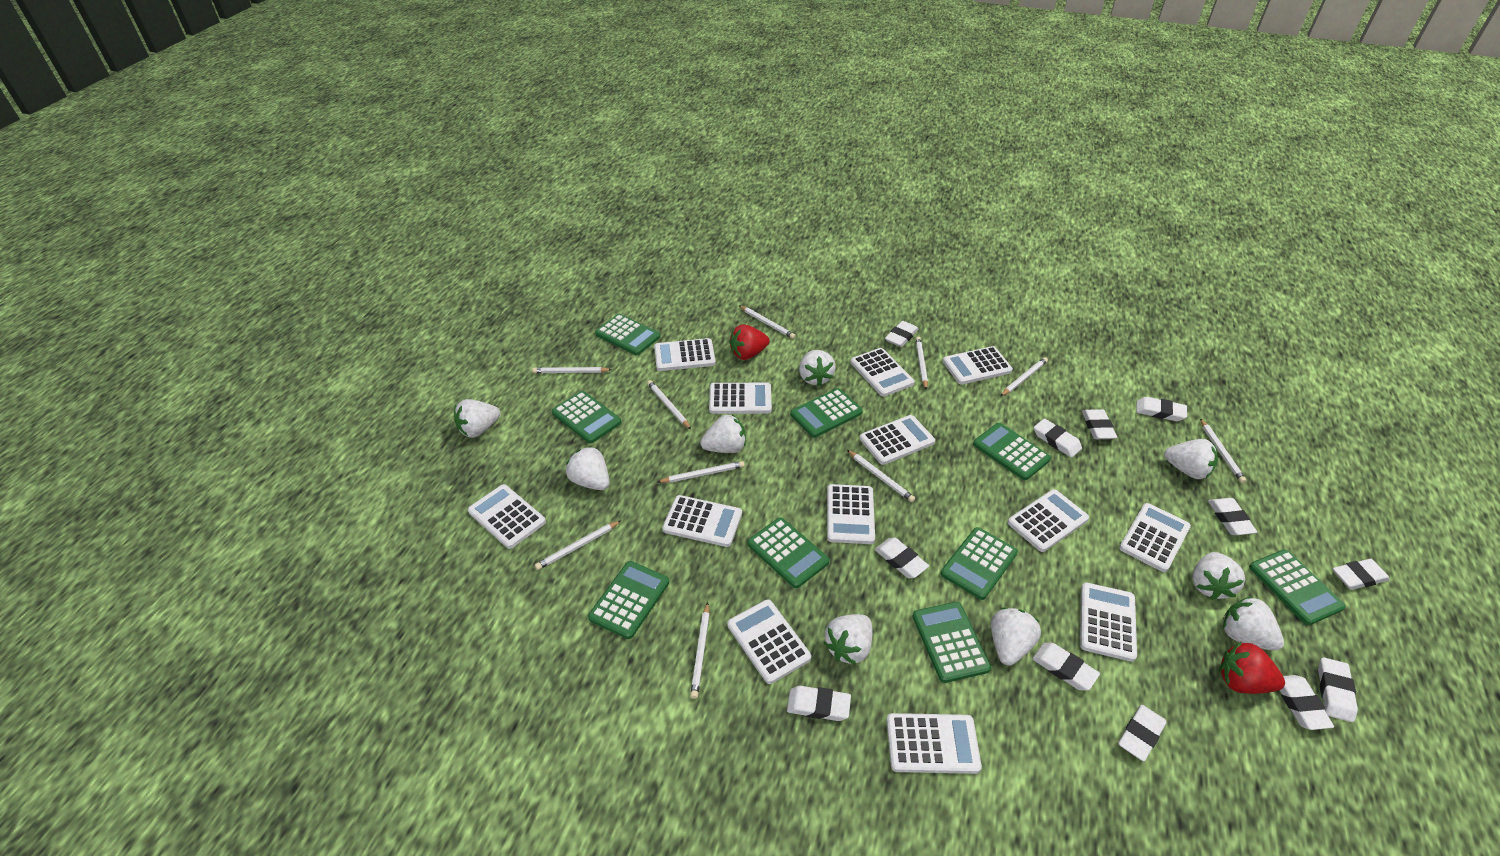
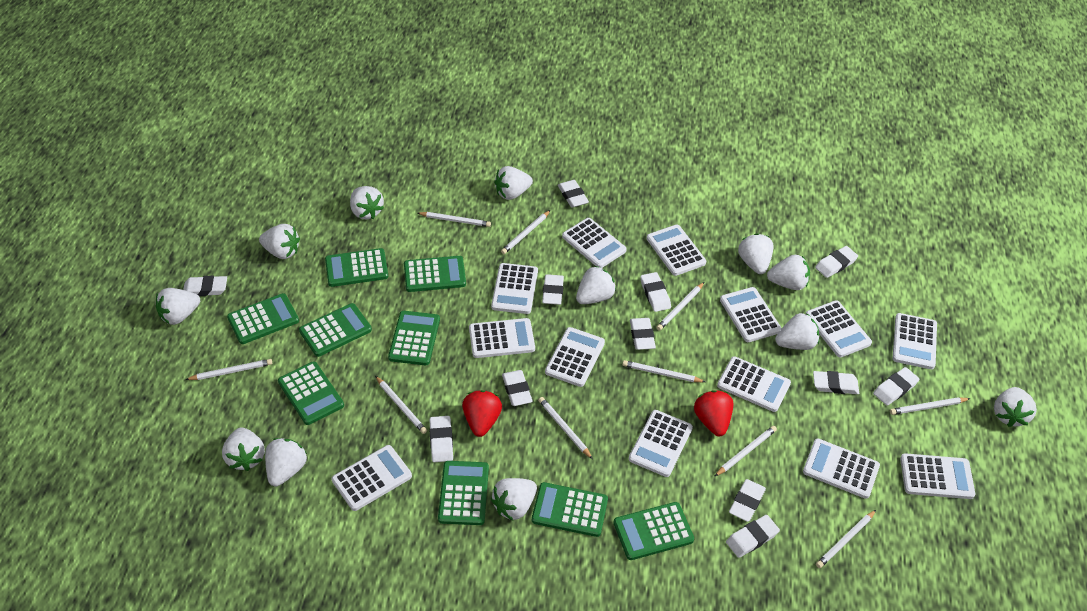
white strawberry: 9 -> 12

